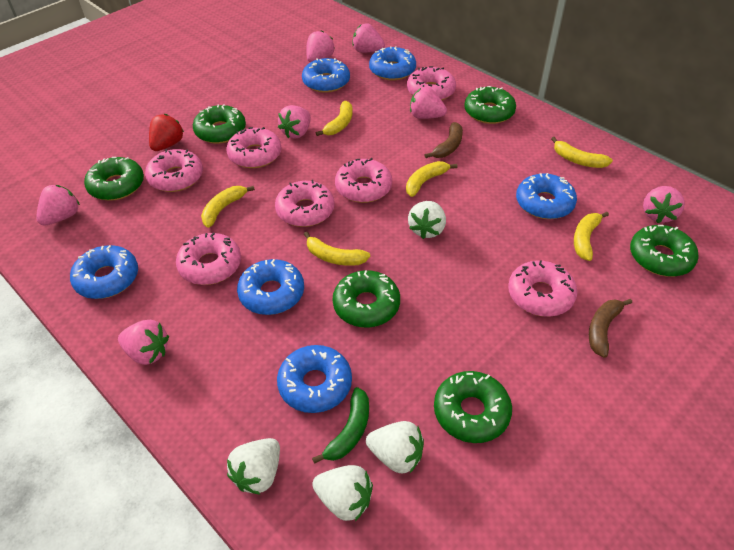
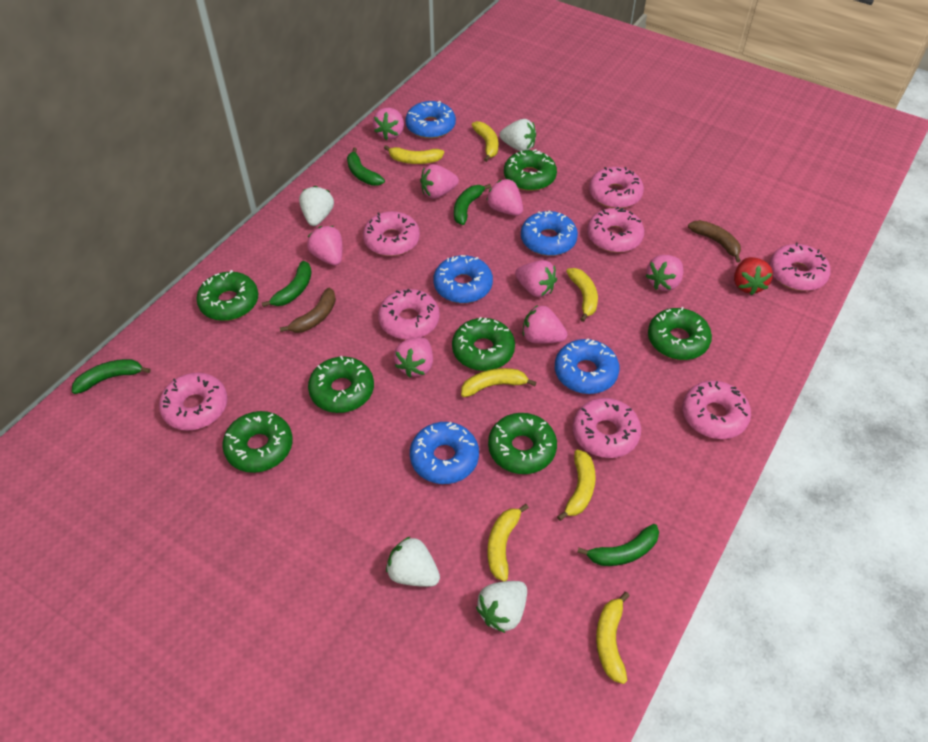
blue donut: 6 -> 5
green banana: 1 -> 5
green donut: 6 -> 7
pink donut: 7 -> 8
pink strawberry: 7 -> 8
yellow banana: 6 -> 7

